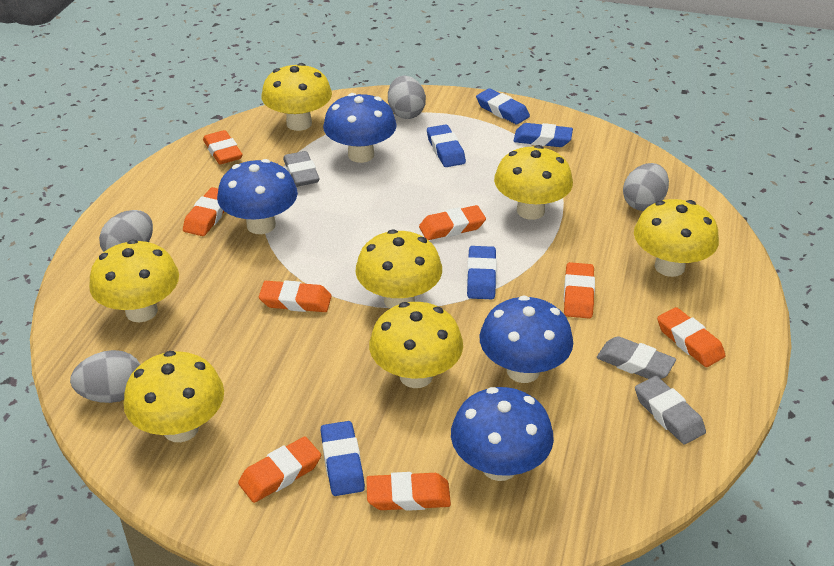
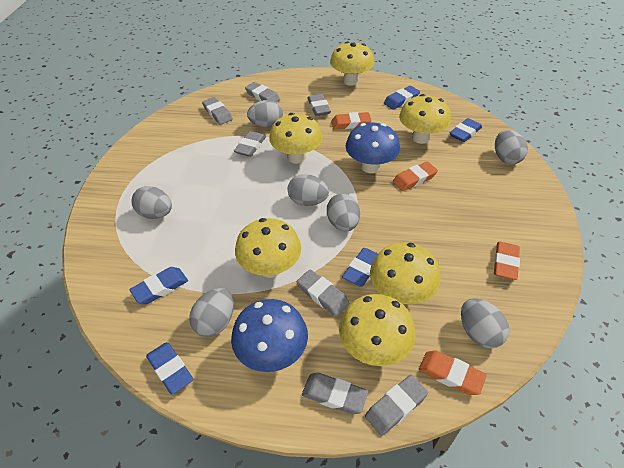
blue mushroom: 4 -> 2
grey egg: 4 -> 7
grey eraser: 3 -> 7
orange eraser: 8 -> 4
yellow mushroom: 7 -> 6

